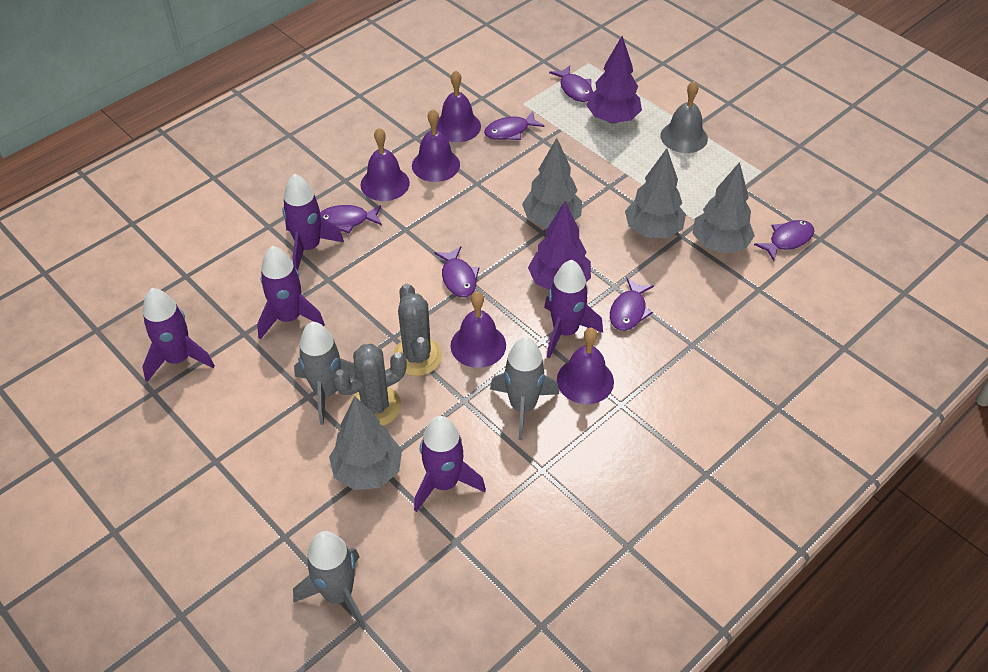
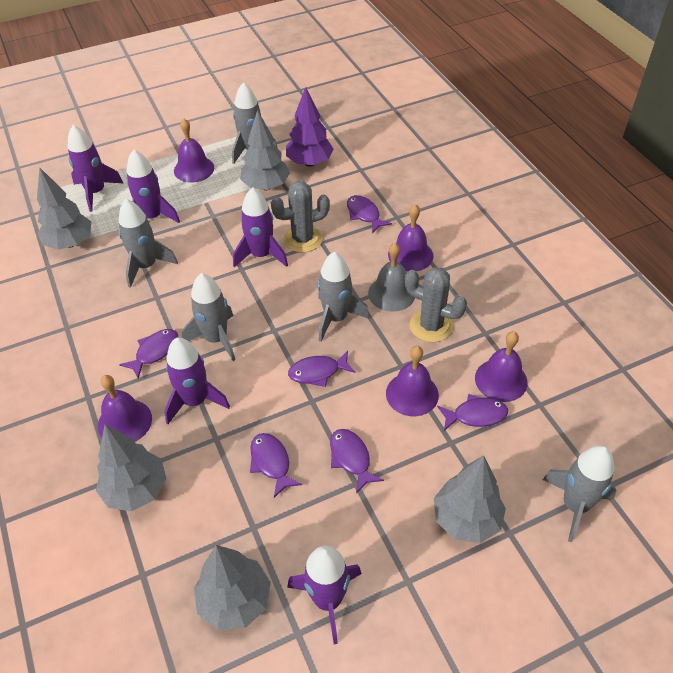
grey rocket: 3 -> 5
grey tree: 4 -> 5
purple tree: 2 -> 1

